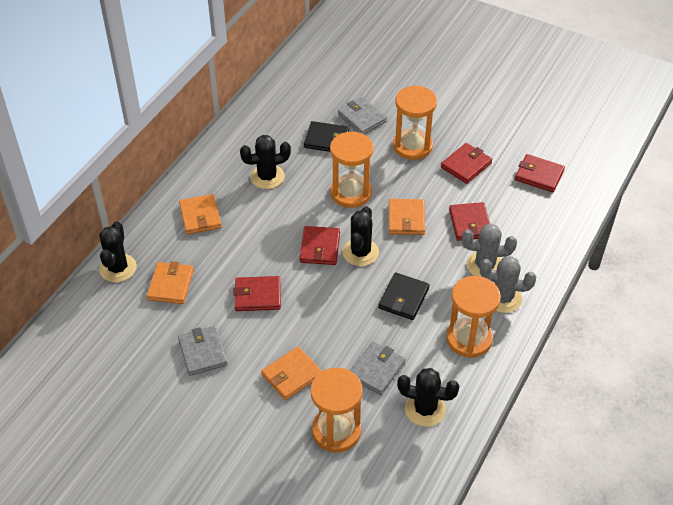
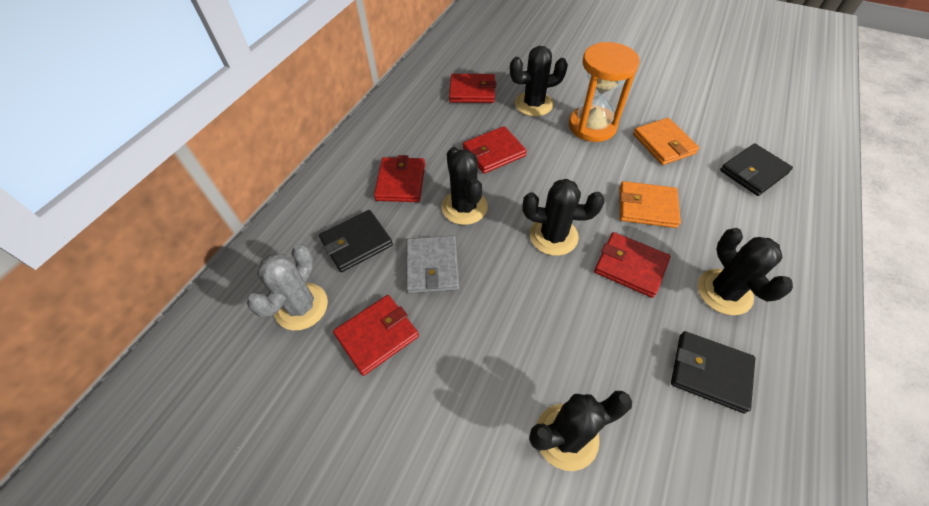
black cactus: 4 -> 5
black wallet: 2 -> 3
grey cactus: 2 -> 1
grey wallet: 3 -> 1
orange hourglass: 4 -> 1
orange wallet: 4 -> 2

